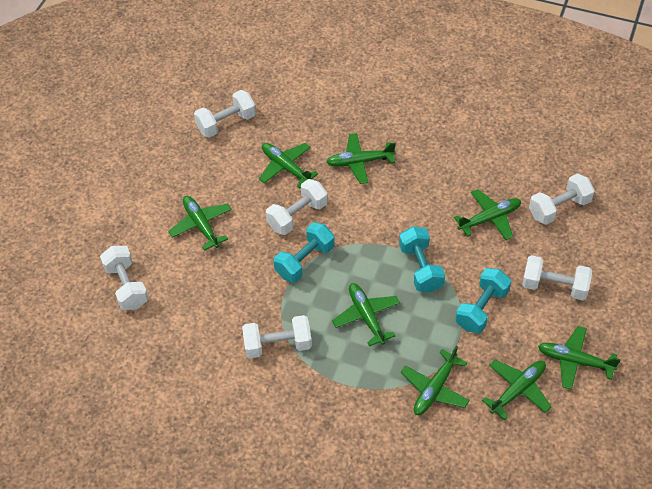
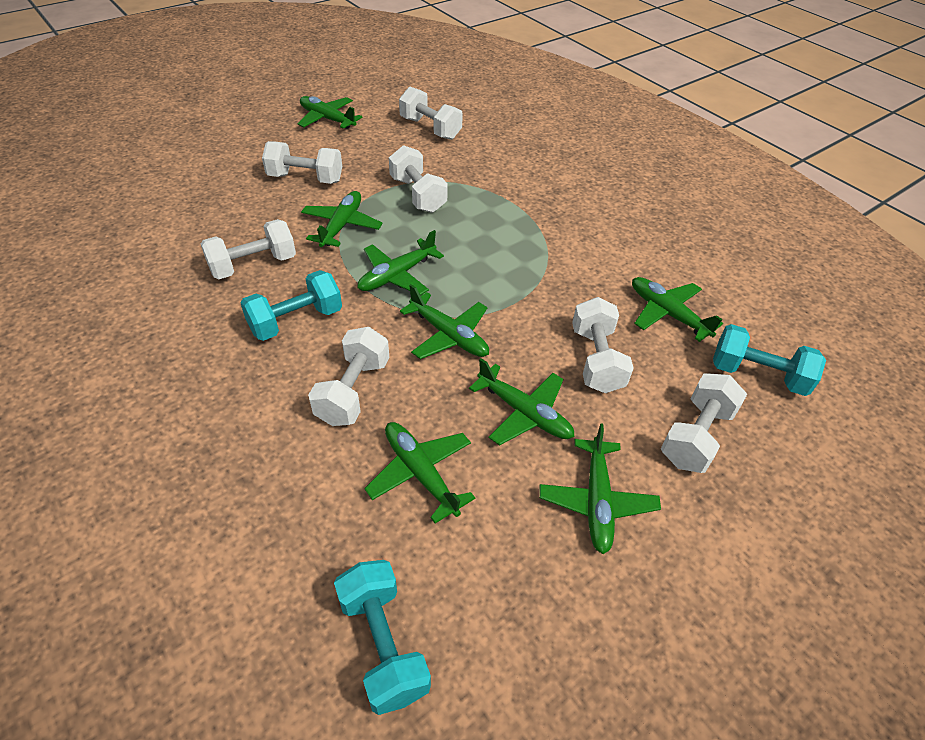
white dumbbell: 6 -> 7

